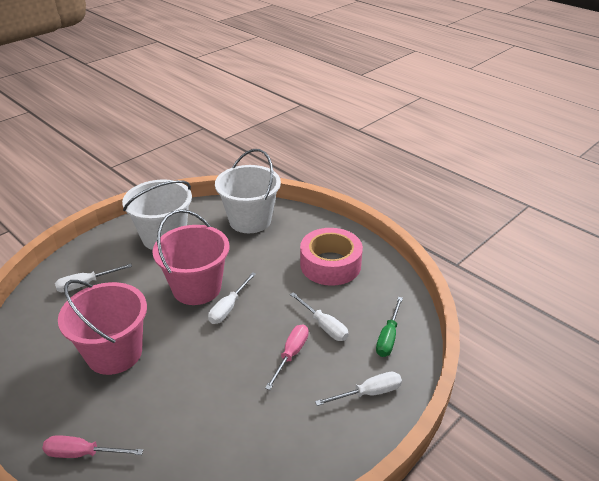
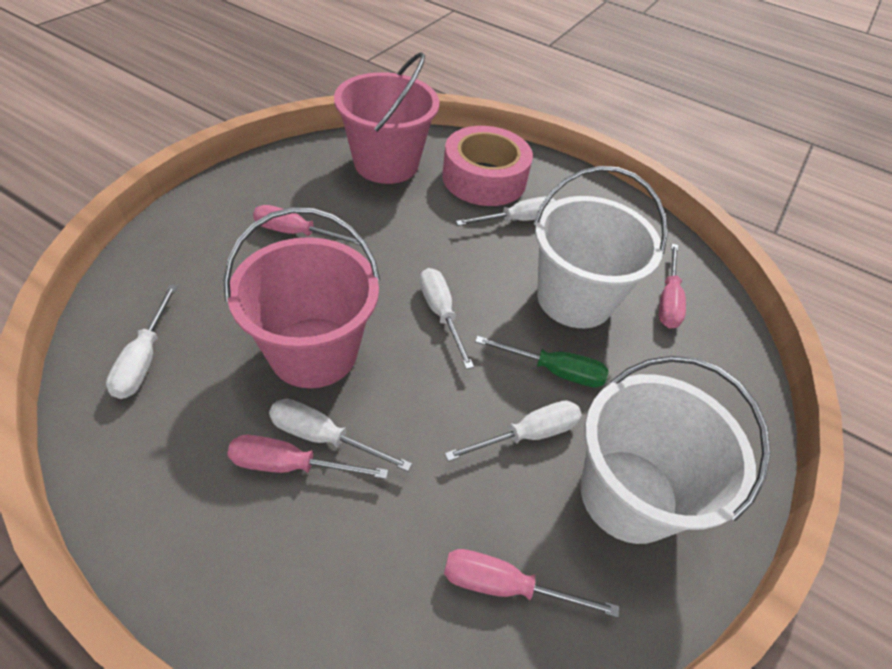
pink screwdriver: 2 -> 4
white screwdriver: 4 -> 5

